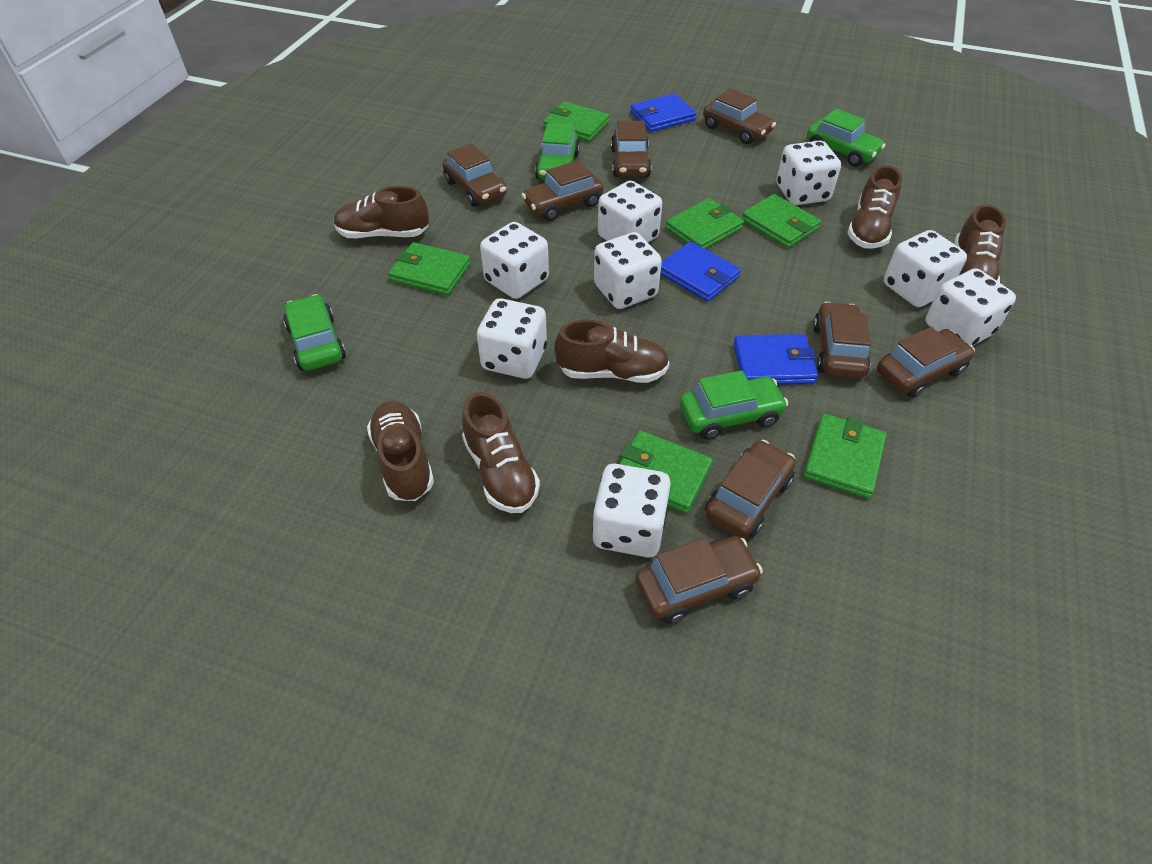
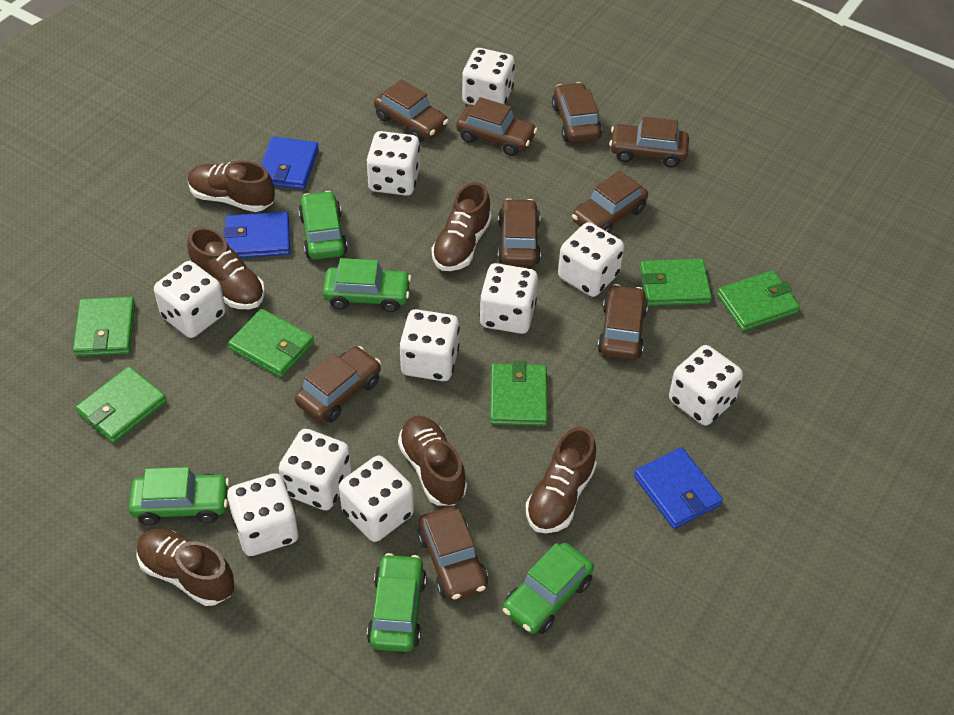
brown car: 8 -> 9
green car: 4 -> 5
white dice: 8 -> 10

